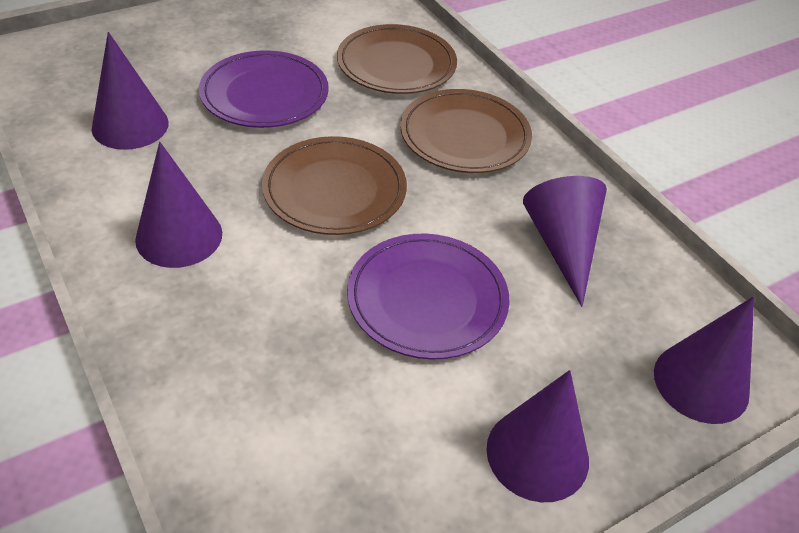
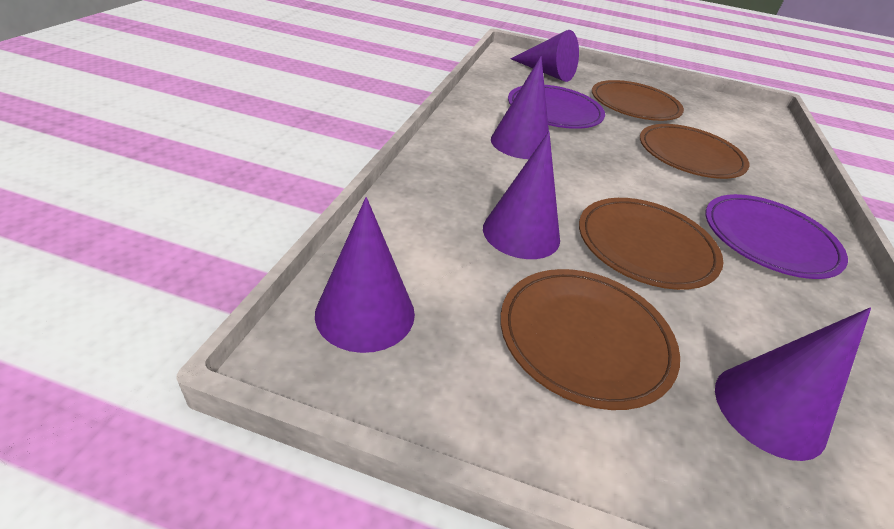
brown plate: 3 -> 4

